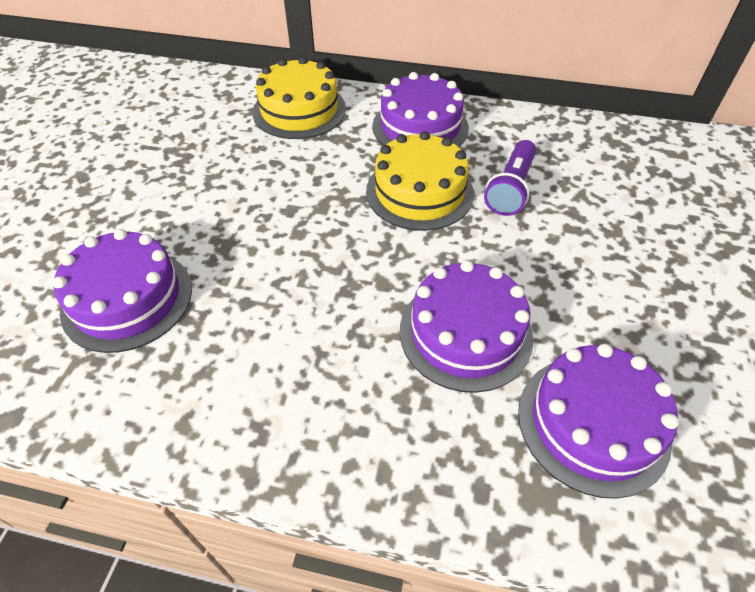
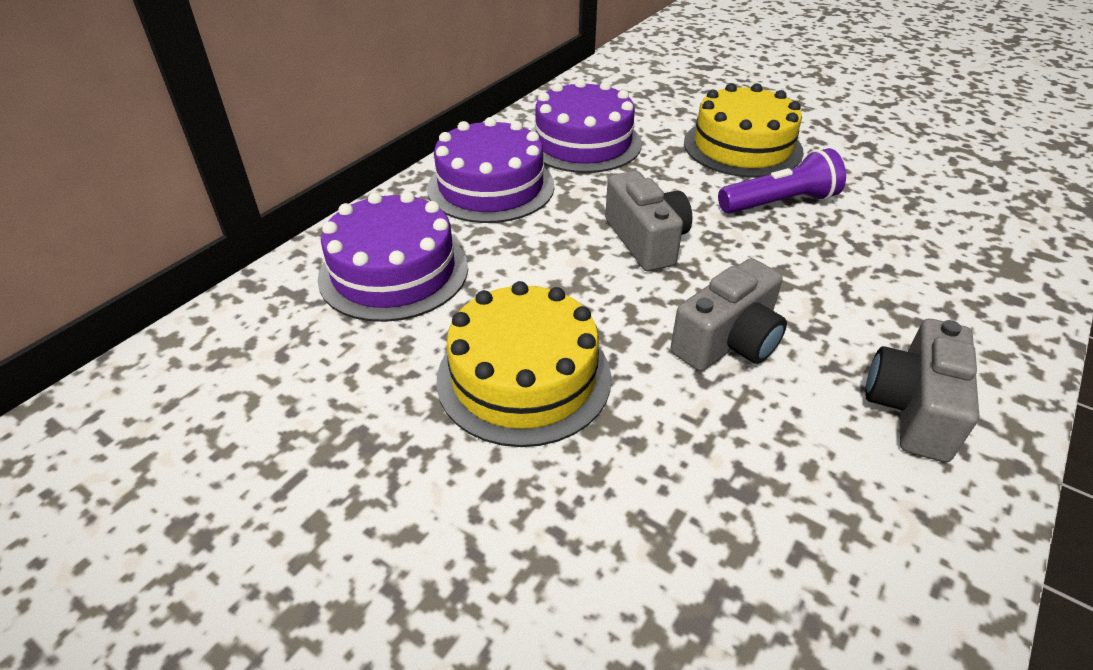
grey camera: 0 -> 3
purple cake: 4 -> 3

